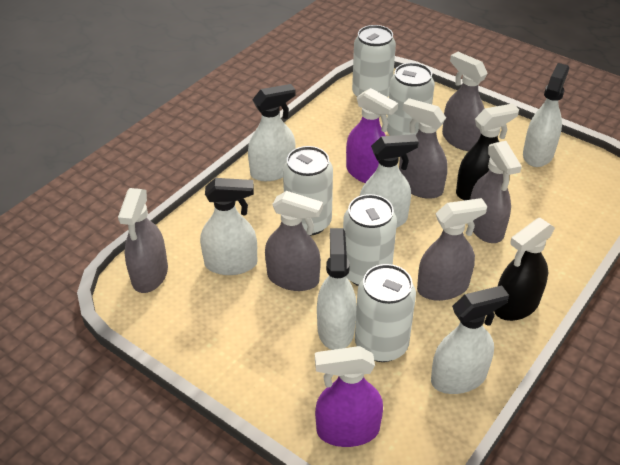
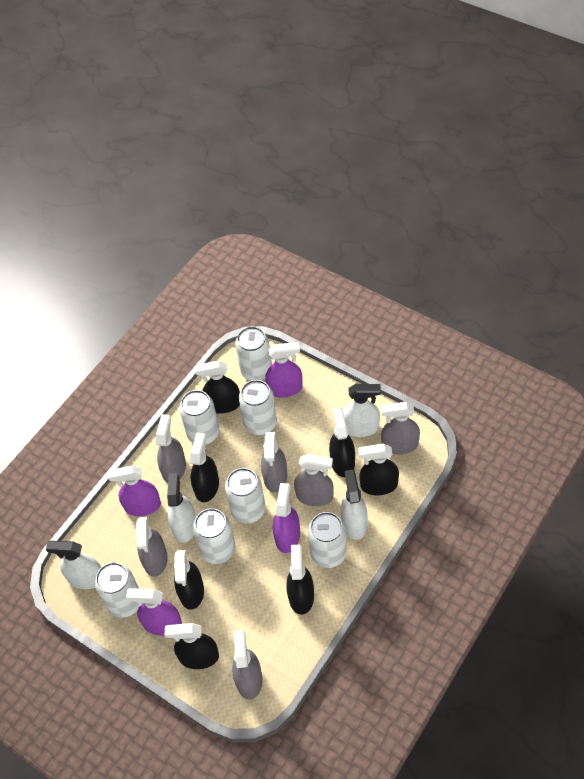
black spray bottle: 2 -> 7
purple spray bottle: 2 -> 4
white can: 5 -> 7
white spray bottle: 6 -> 4

